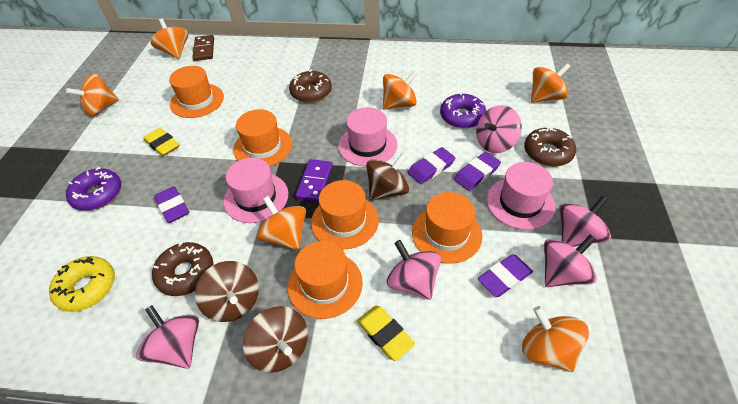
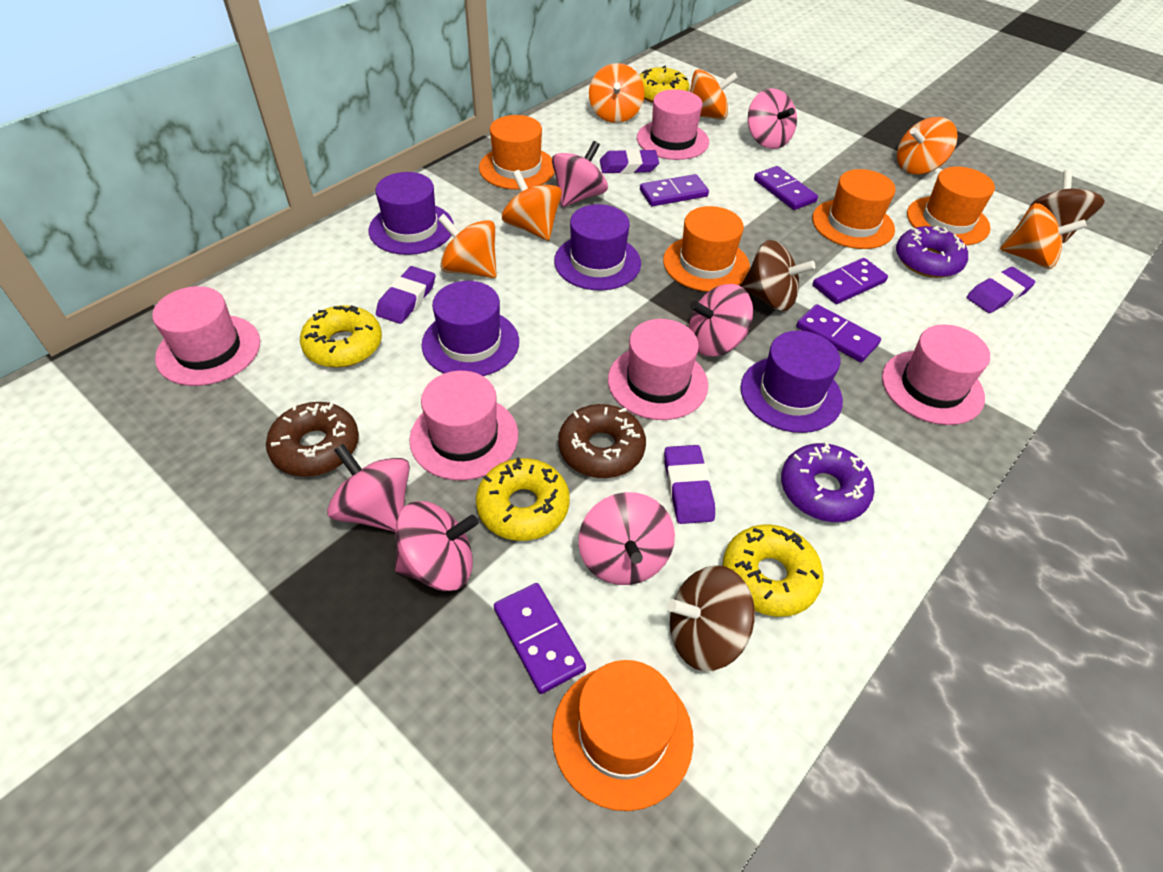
brown domino: 1 -> 0
brown donut: 3 -> 2
pink hat: 3 -> 5
pink spinning top: 5 -> 6
purple domino: 1 -> 5
purple hat: 0 -> 4
yellow donut: 1 -> 4
yellow eraser: 2 -> 0

